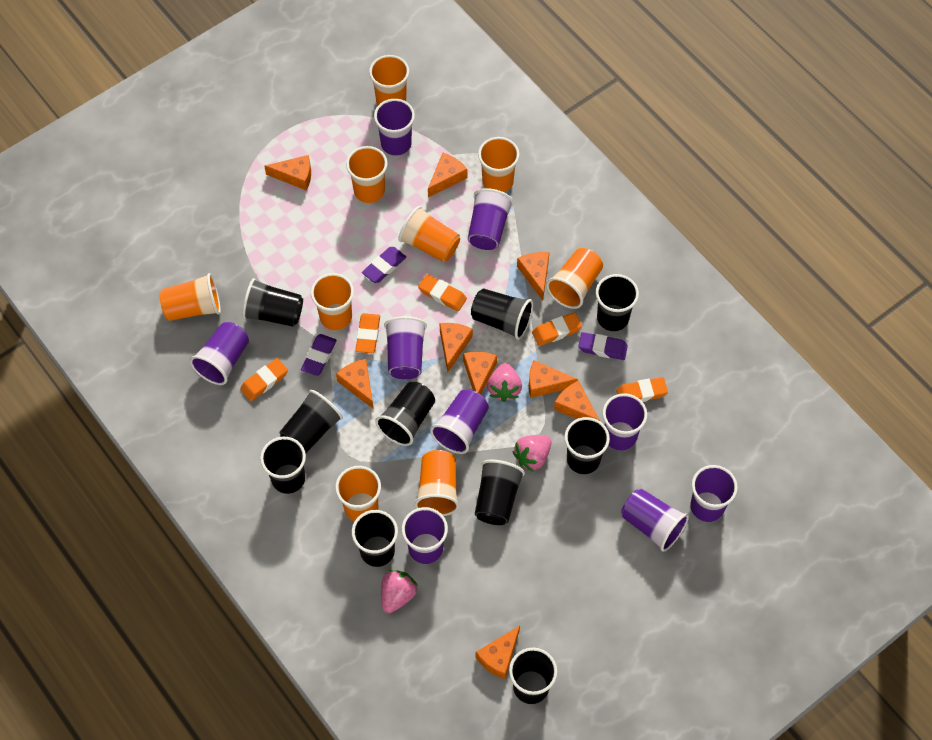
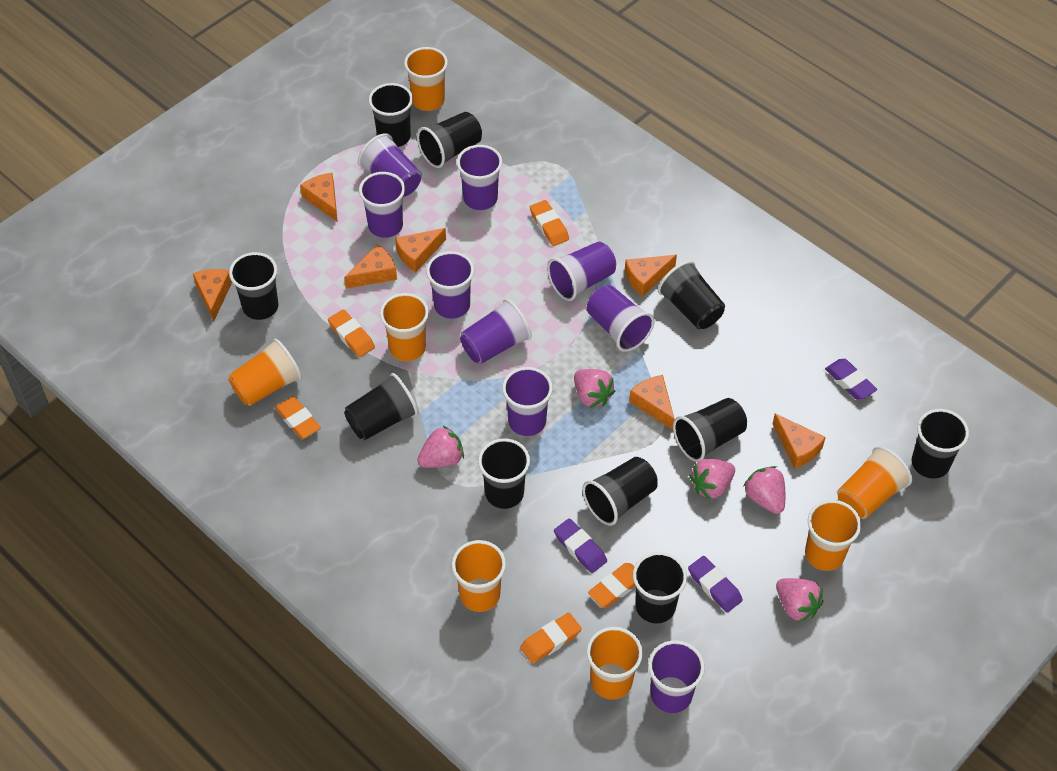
orange cheese: 9 -> 7
orange cup: 9 -> 7
pink strawberry: 3 -> 5

